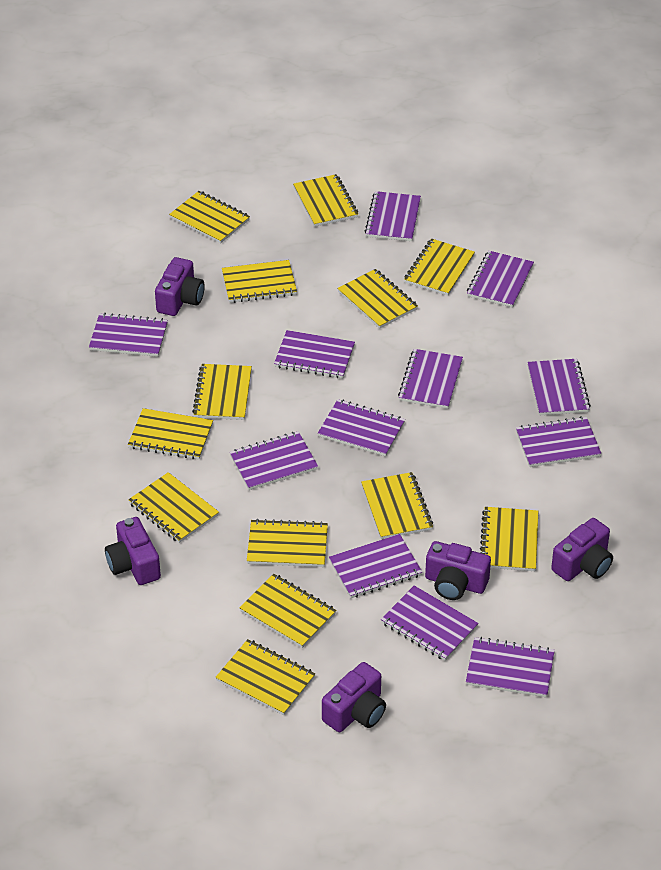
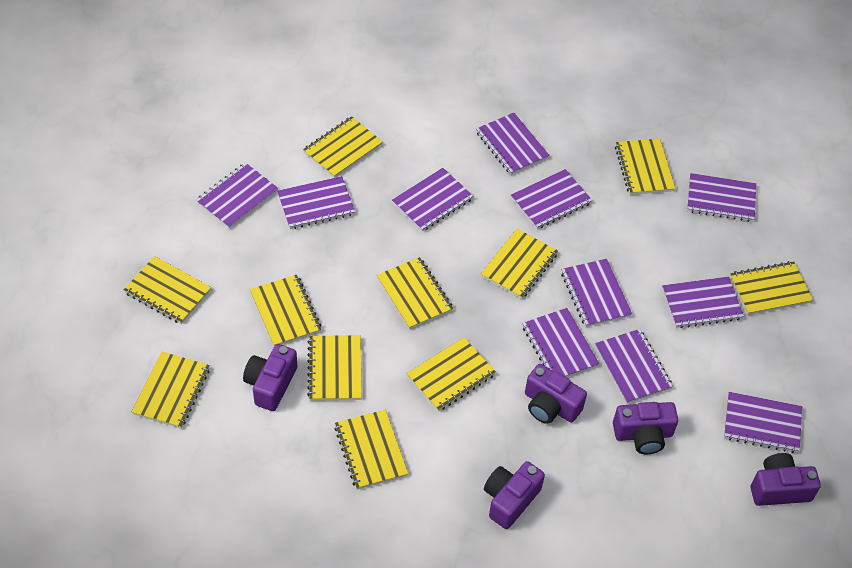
purple notebook: 12 -> 11
yellow notebook: 13 -> 11

